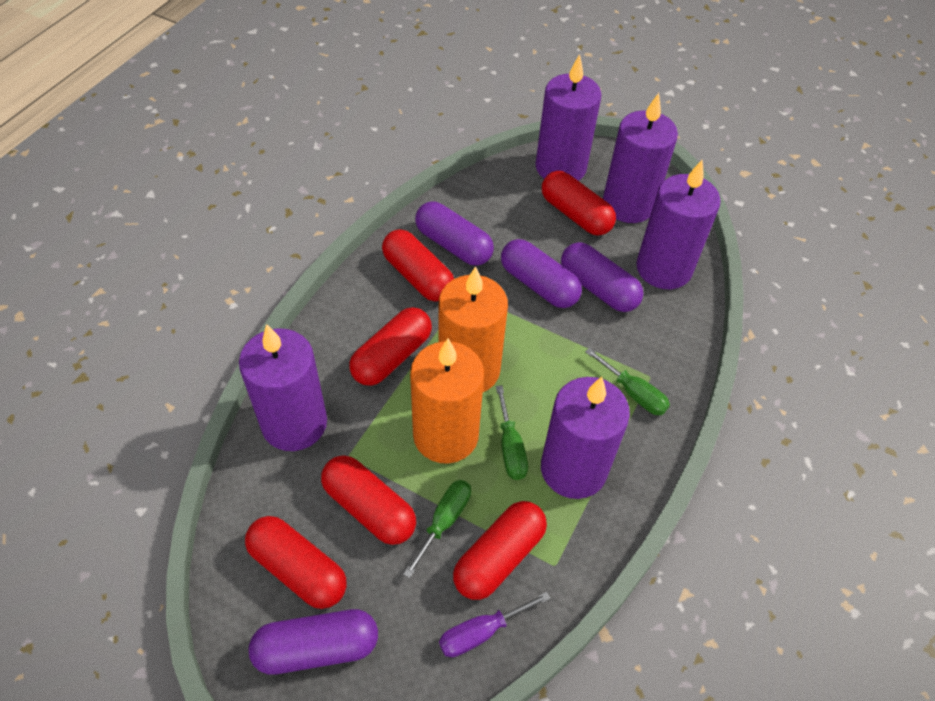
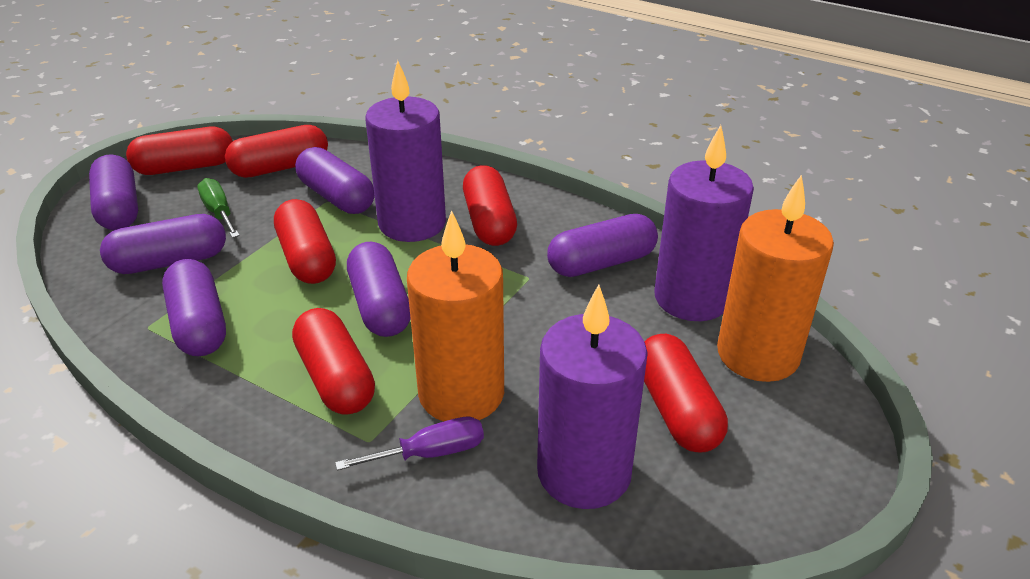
green screwdriver: 3 -> 1
purple candle: 5 -> 3
purple capsule: 4 -> 6

